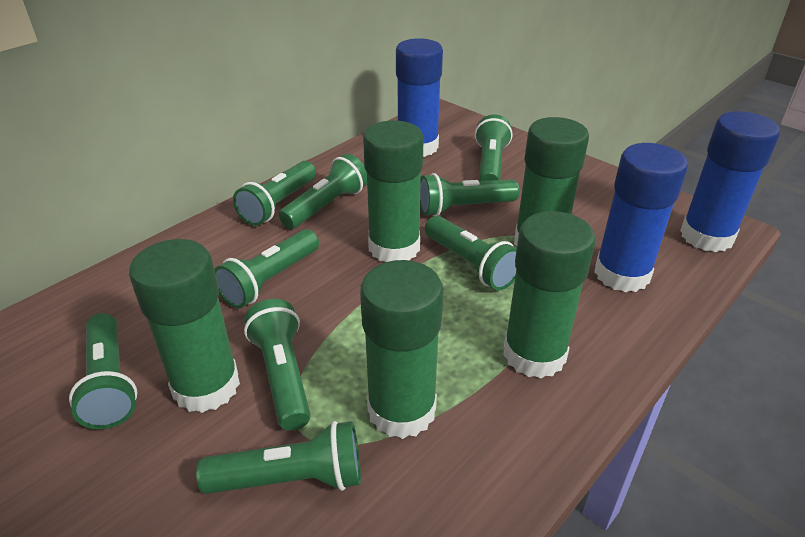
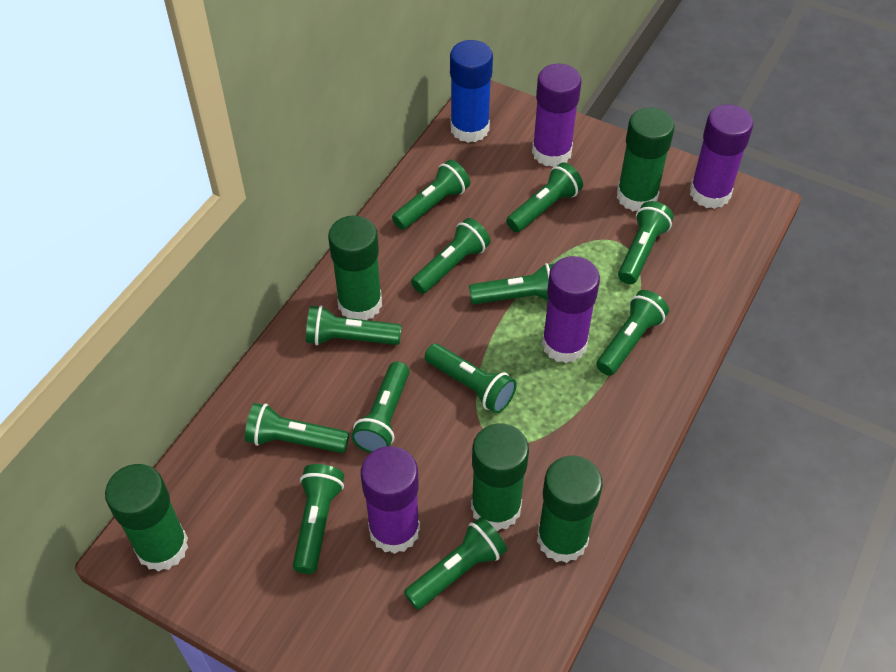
blue glue stick: 3 -> 1
green flashlight: 9 -> 12
purple glue stick: 0 -> 4

